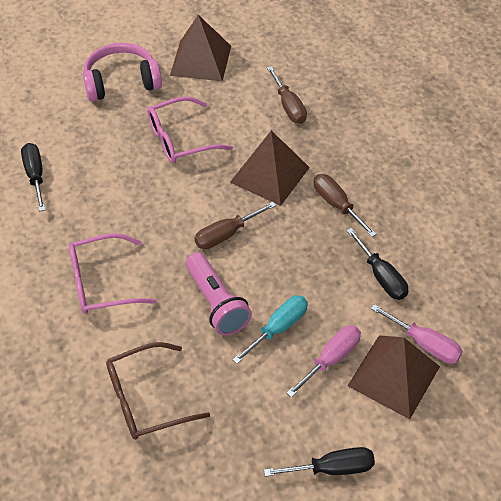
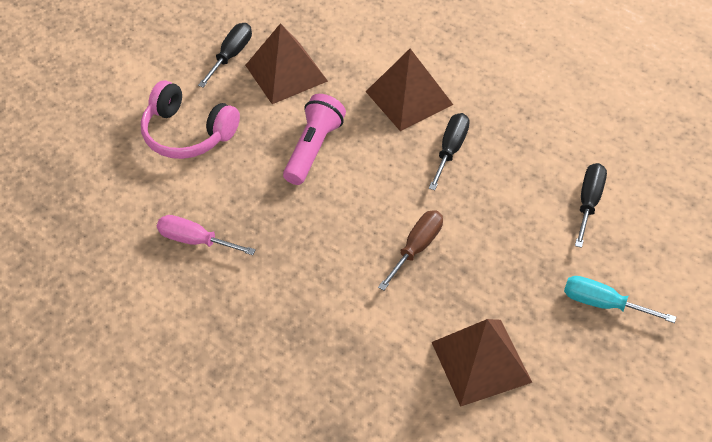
brown glasses: 1 -> 0
brown screwdriver: 3 -> 1
pink glasses: 2 -> 0
pink screwdriver: 2 -> 1

